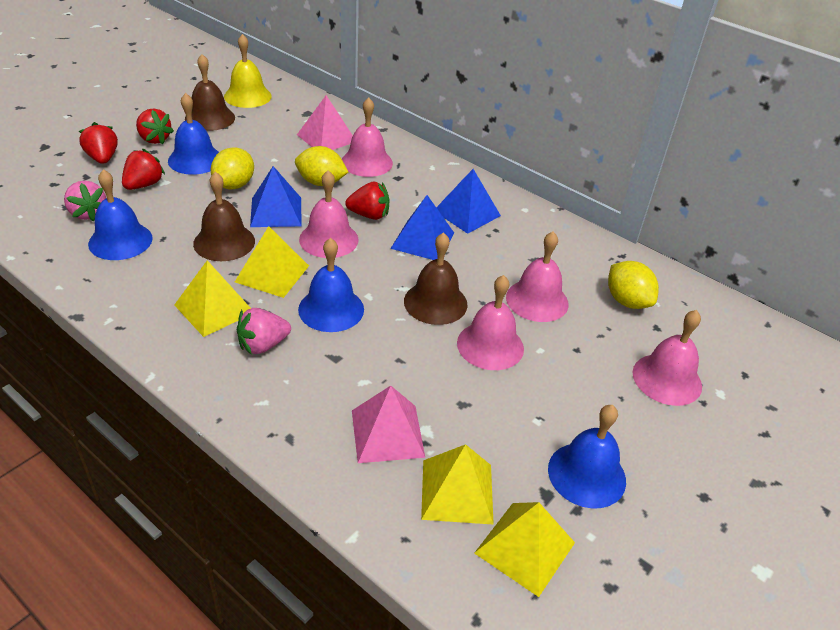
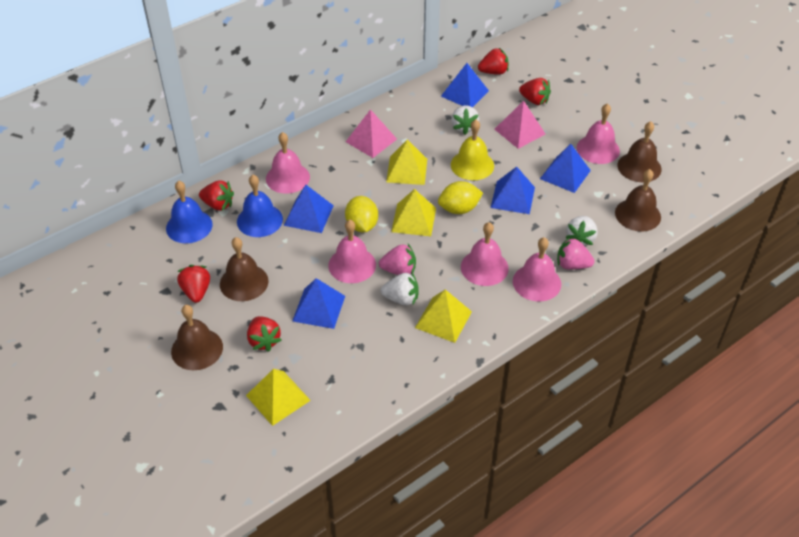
blue bell: 4 -> 2
blue pyramid: 3 -> 5
brown bell: 3 -> 4
red strawberry: 4 -> 5
white strawberry: 0 -> 3
yellow lemon: 3 -> 2

